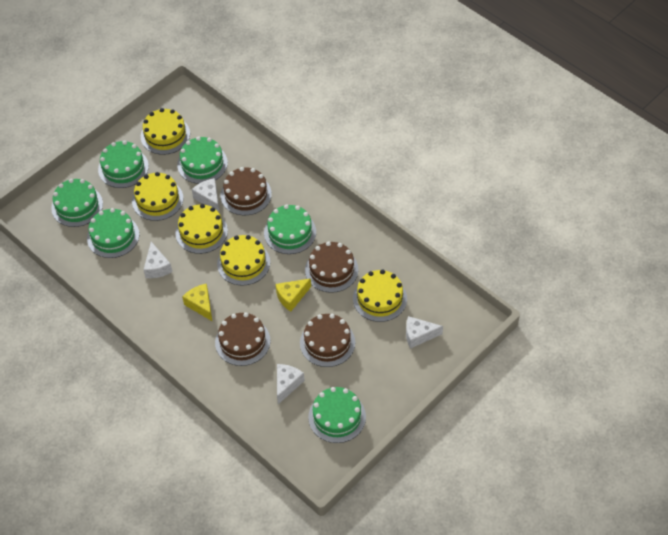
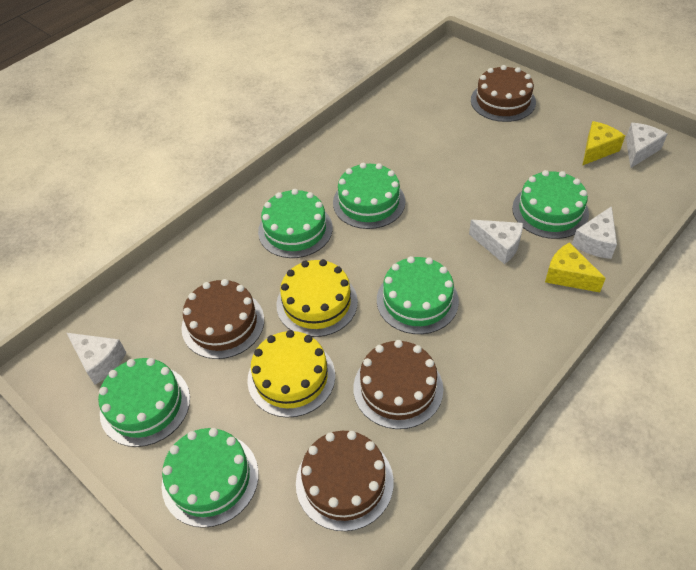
yellow cake: 5 -> 2

